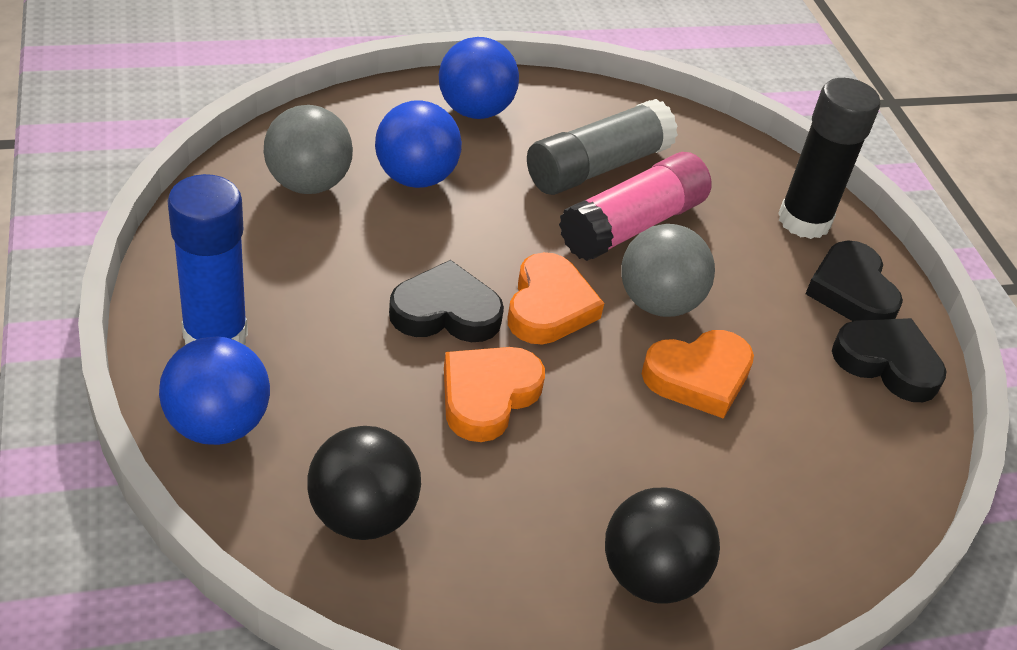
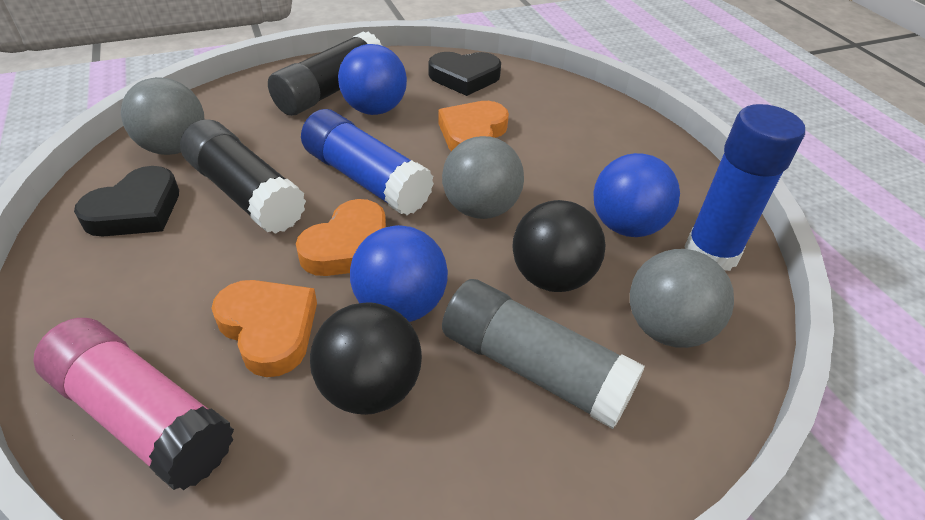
black glue stick: 1 -> 2
black heart: 3 -> 2
blue glue stick: 1 -> 2
grey ball: 2 -> 3

